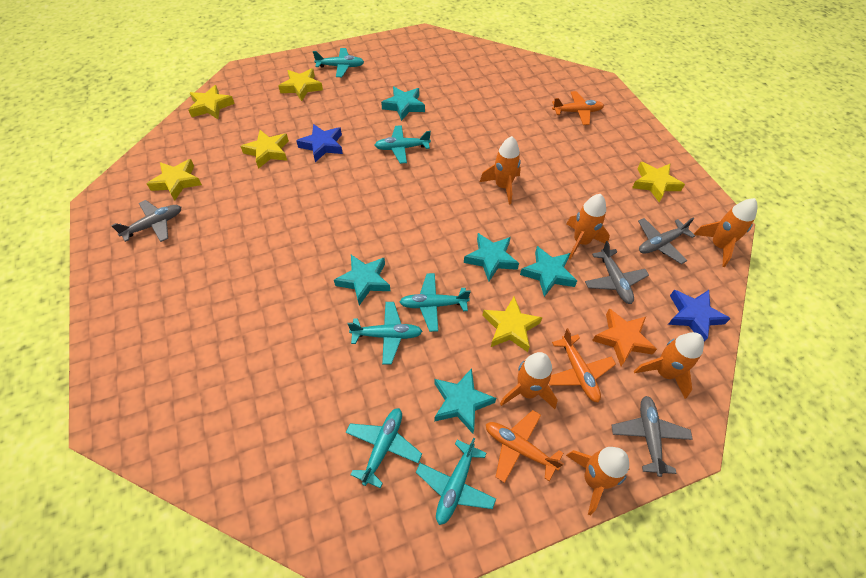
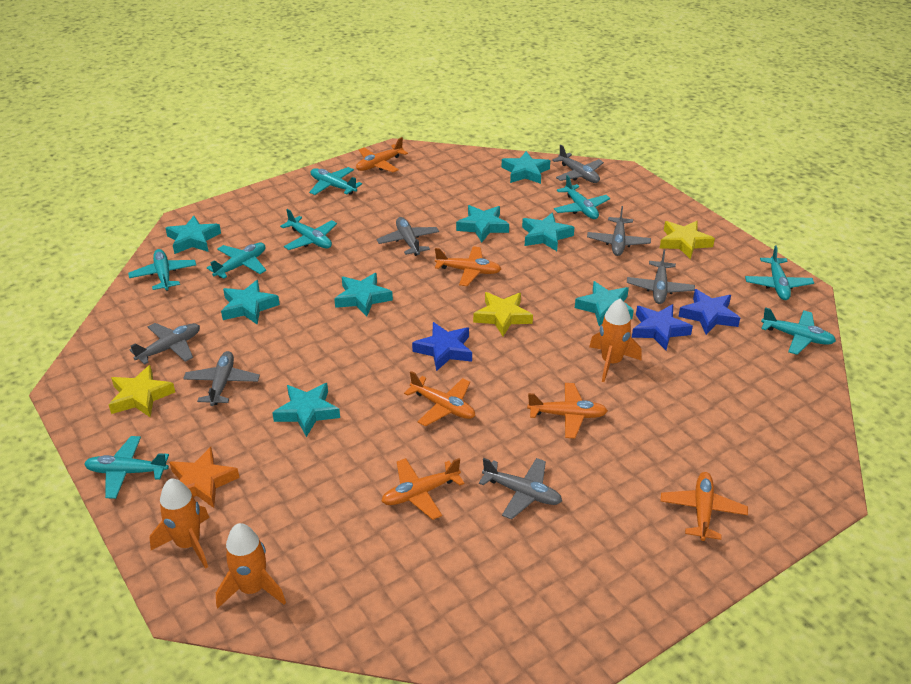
blue star: 2 -> 3
grey plane: 4 -> 7
orange plane: 3 -> 6
orange rocket: 6 -> 3
turquoise plane: 6 -> 8
turquoise star: 5 -> 8
yellow star: 6 -> 3

